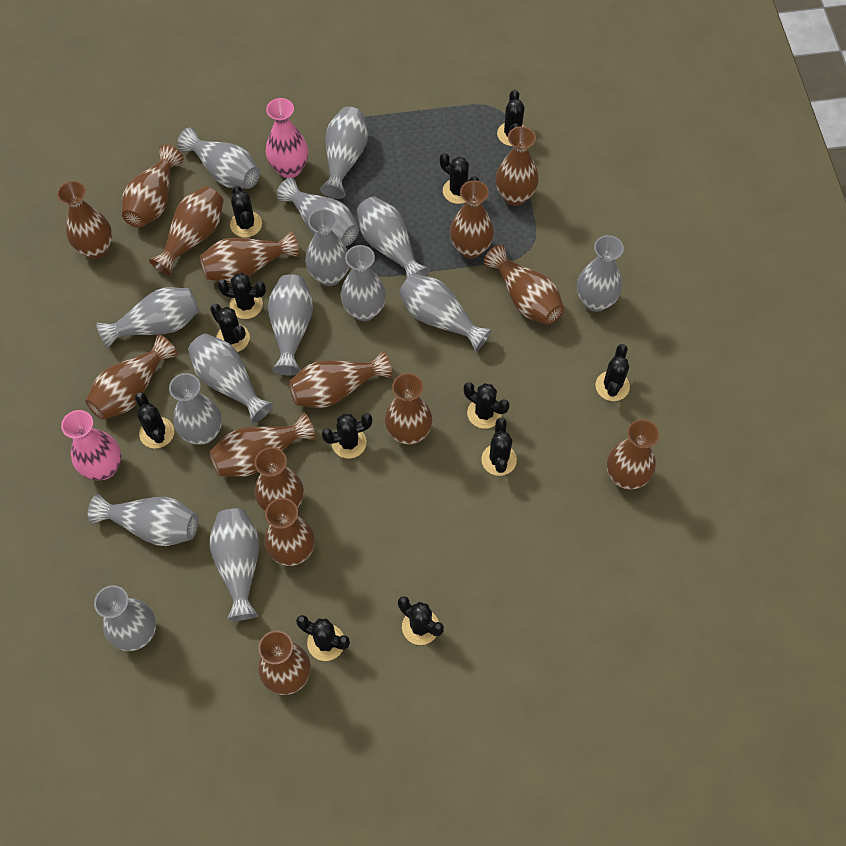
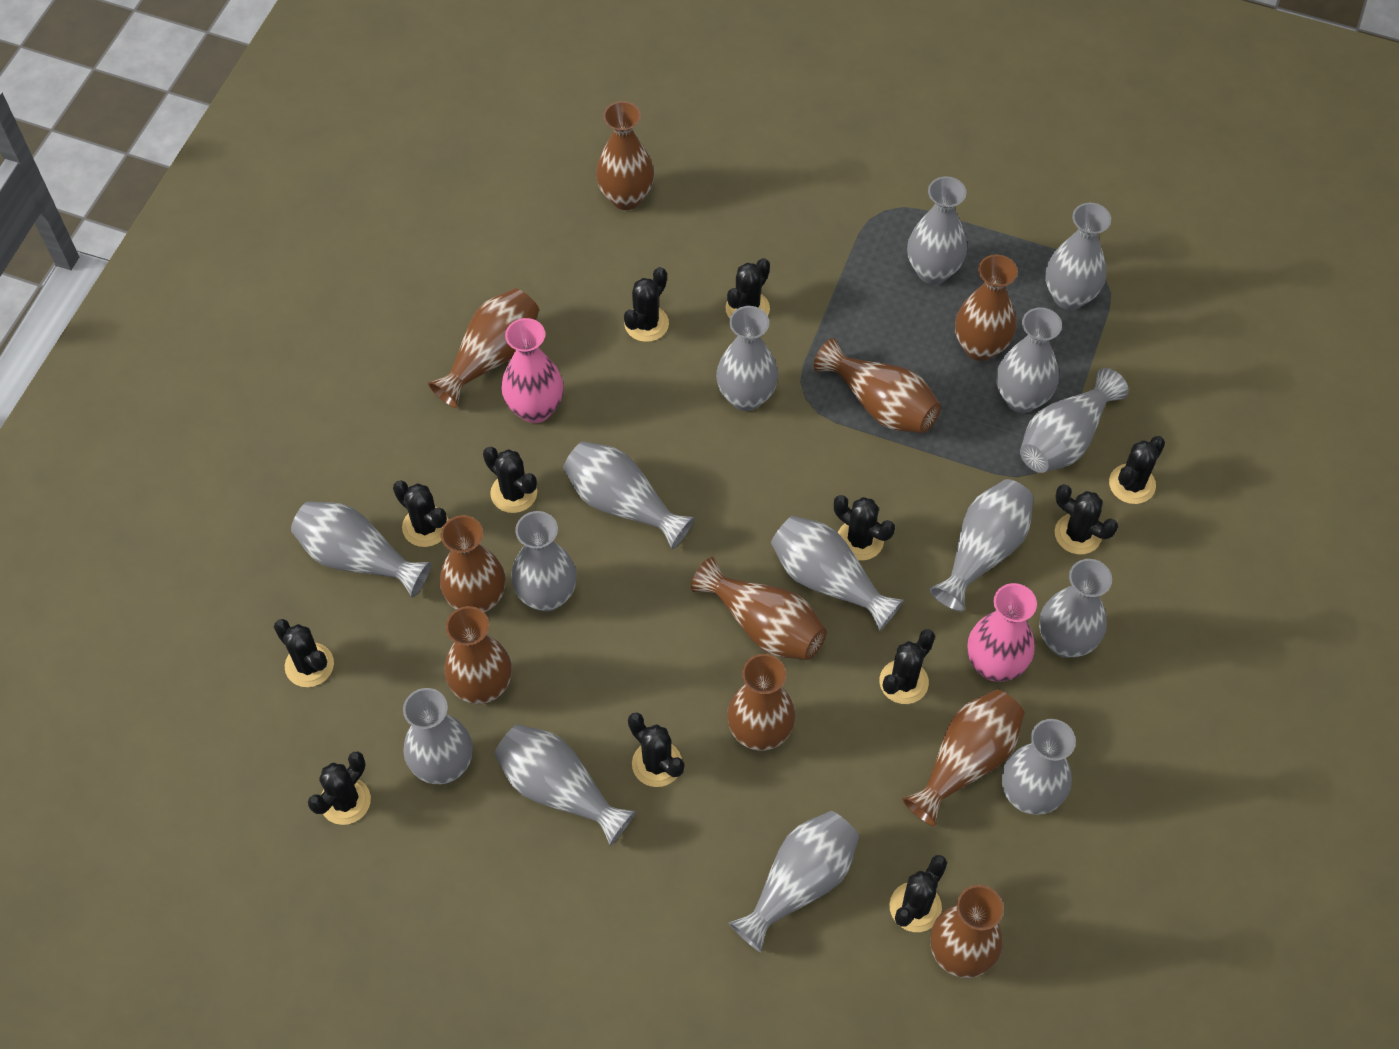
brown vase: 15 -> 10

